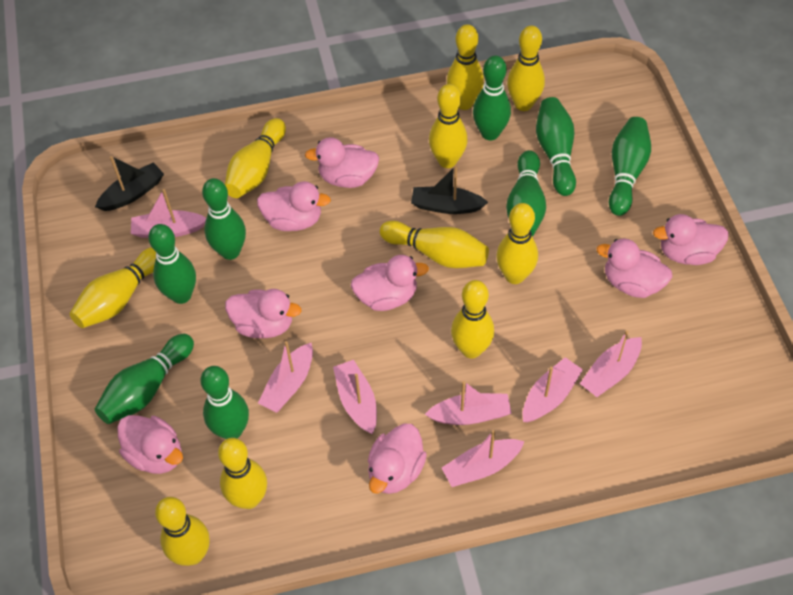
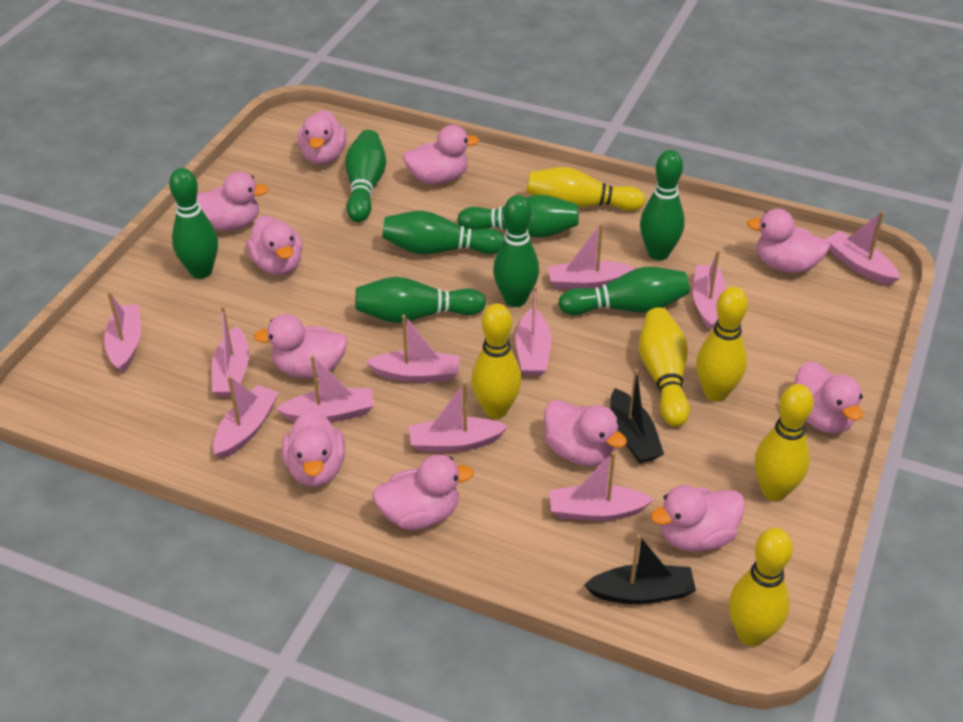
pink boat: 7 -> 11
pink duck: 8 -> 11
yellow bowling pin: 10 -> 6

